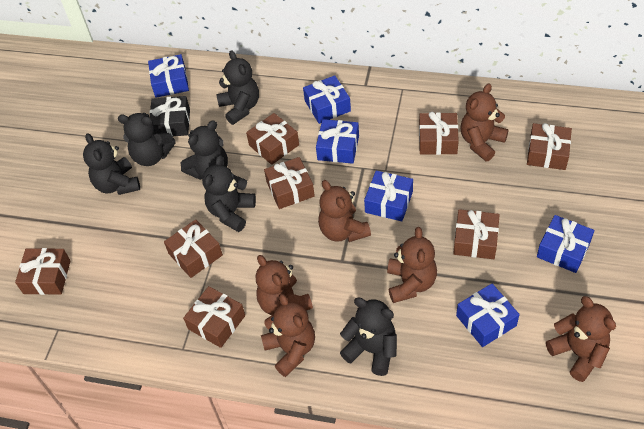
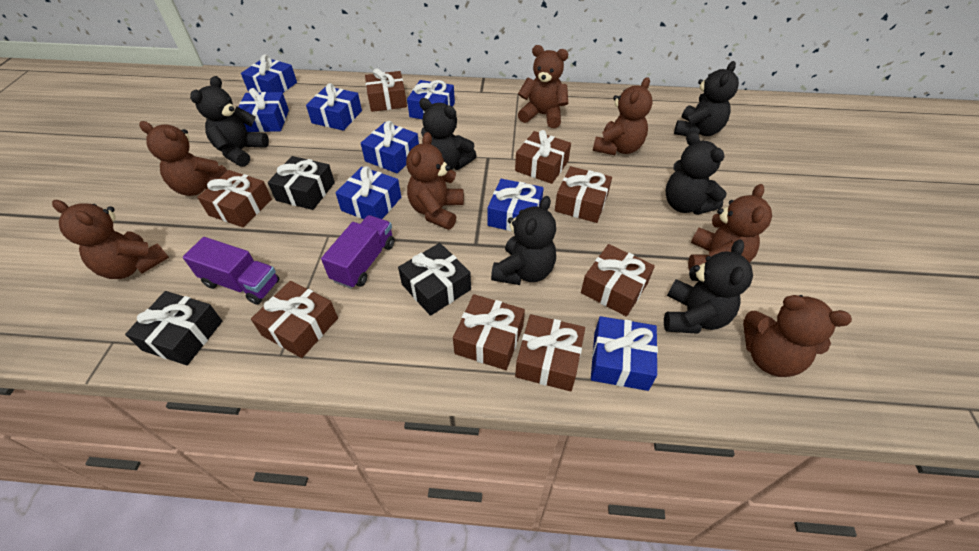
black gift: 1 -> 3
blue gift: 6 -> 8
brown teddy bear: 6 -> 7
purple truck: 0 -> 2

